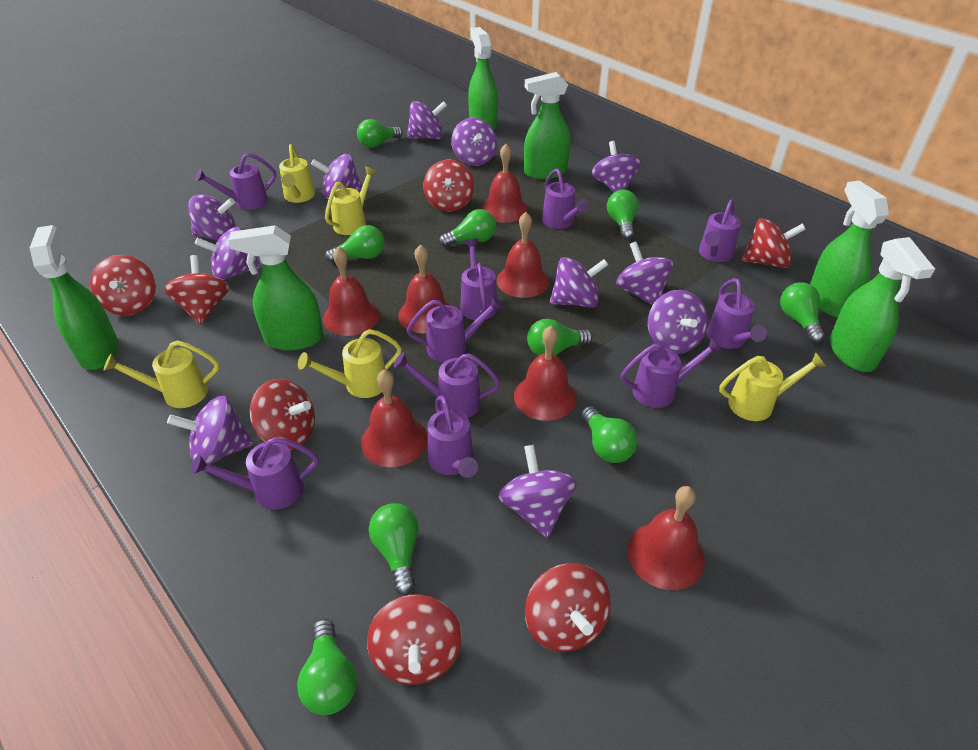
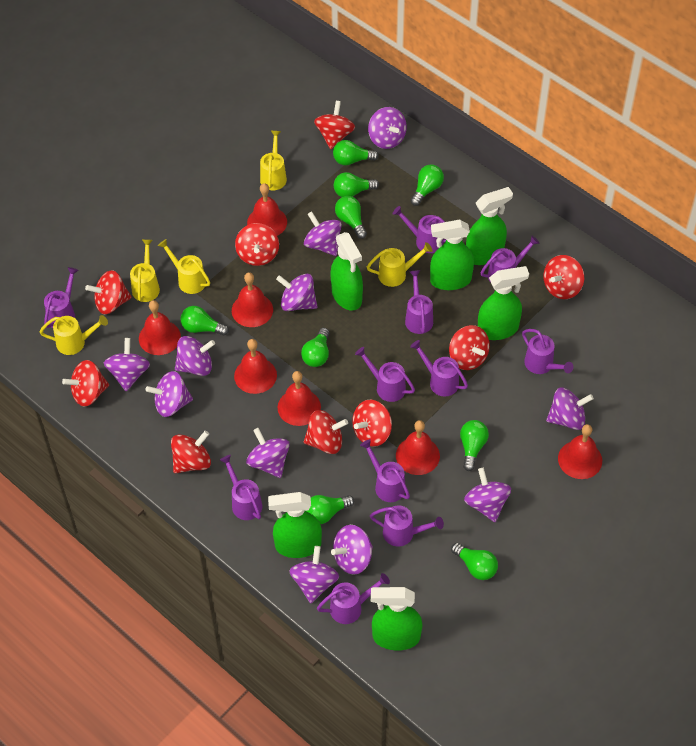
purple watering can: 10 -> 11
red spinning top: 7 -> 9

